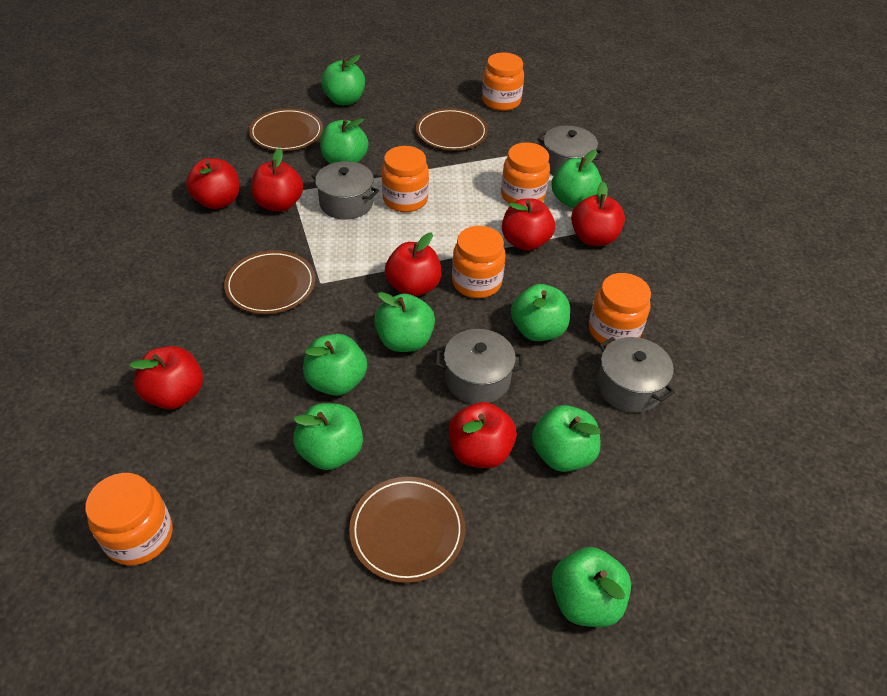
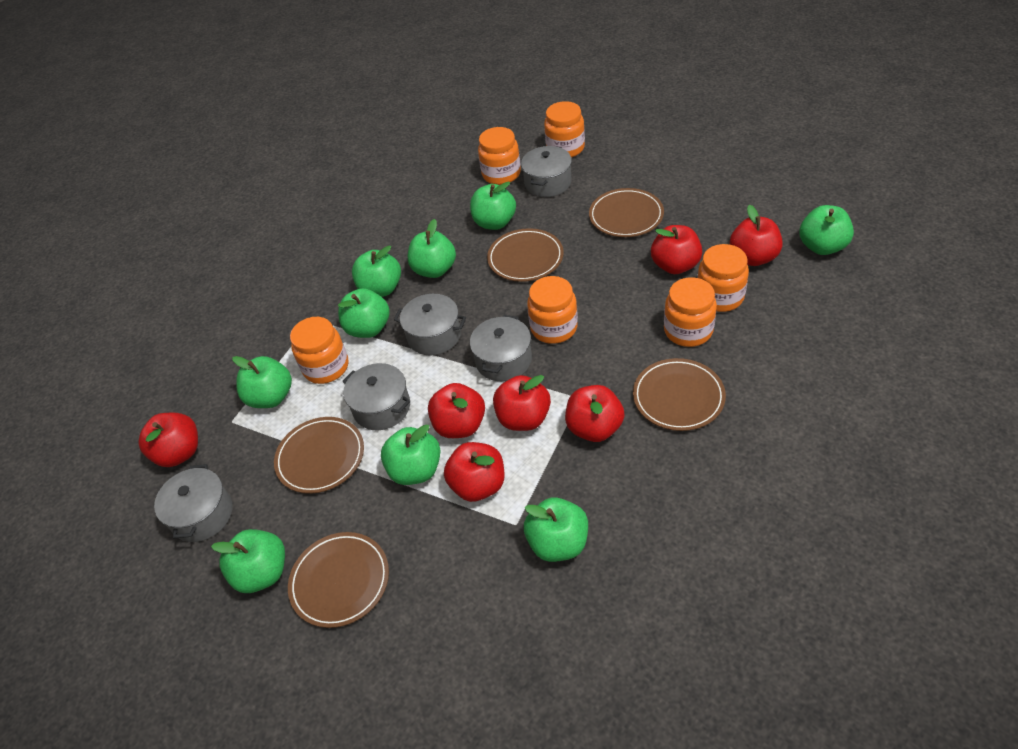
brown plate: 4 -> 5
grey pot: 4 -> 5

